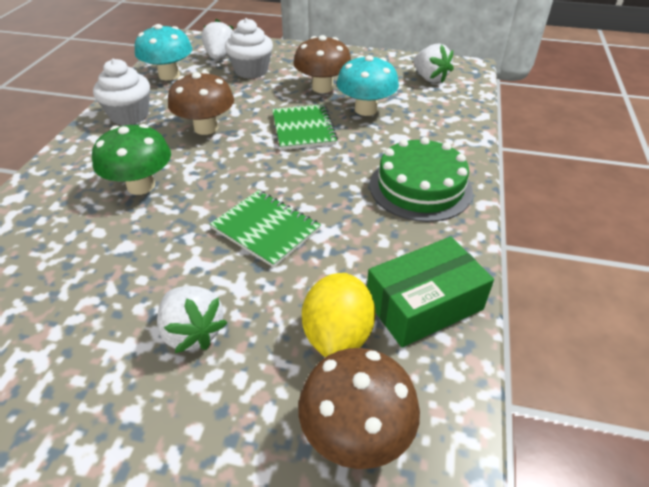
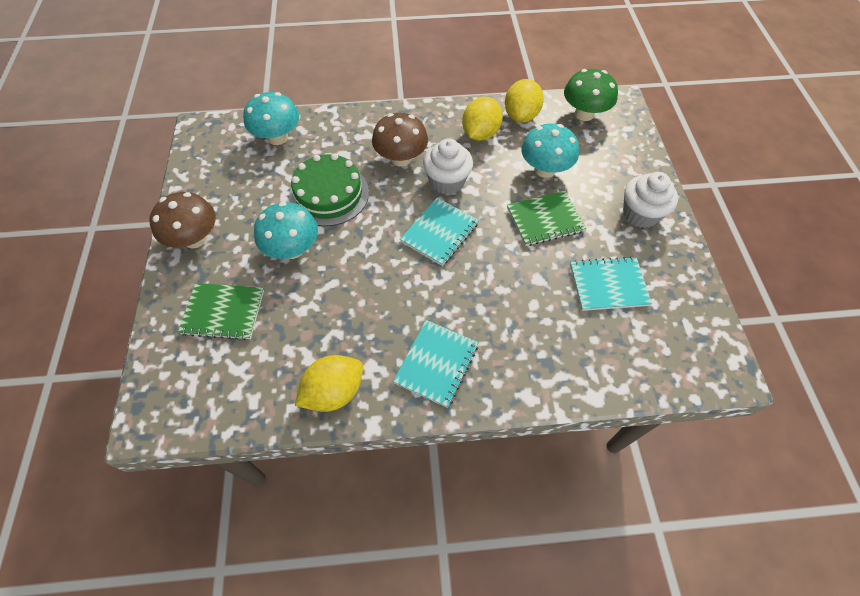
brown mushroom: 3 -> 2
green box: 1 -> 0
turquoise mushroom: 2 -> 3
turquoise notebook: 0 -> 3
white strawberry: 3 -> 0
yellow lemon: 1 -> 3

